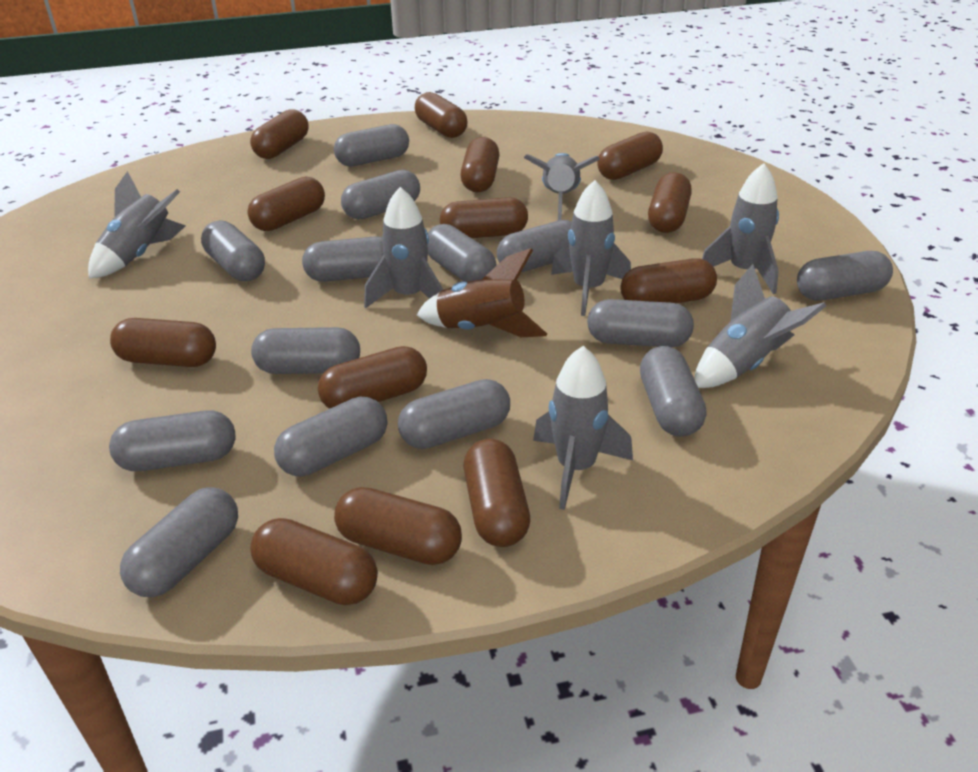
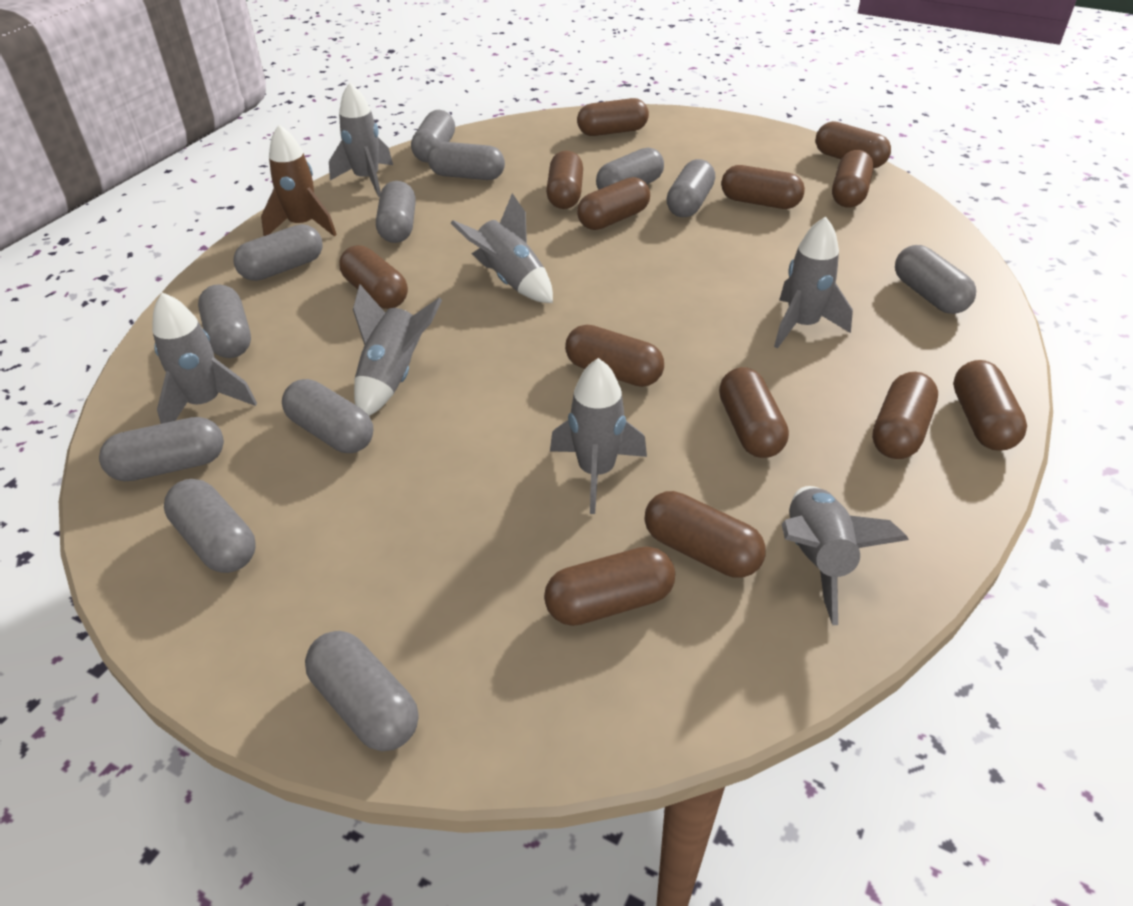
grey capsule: 14 -> 12

